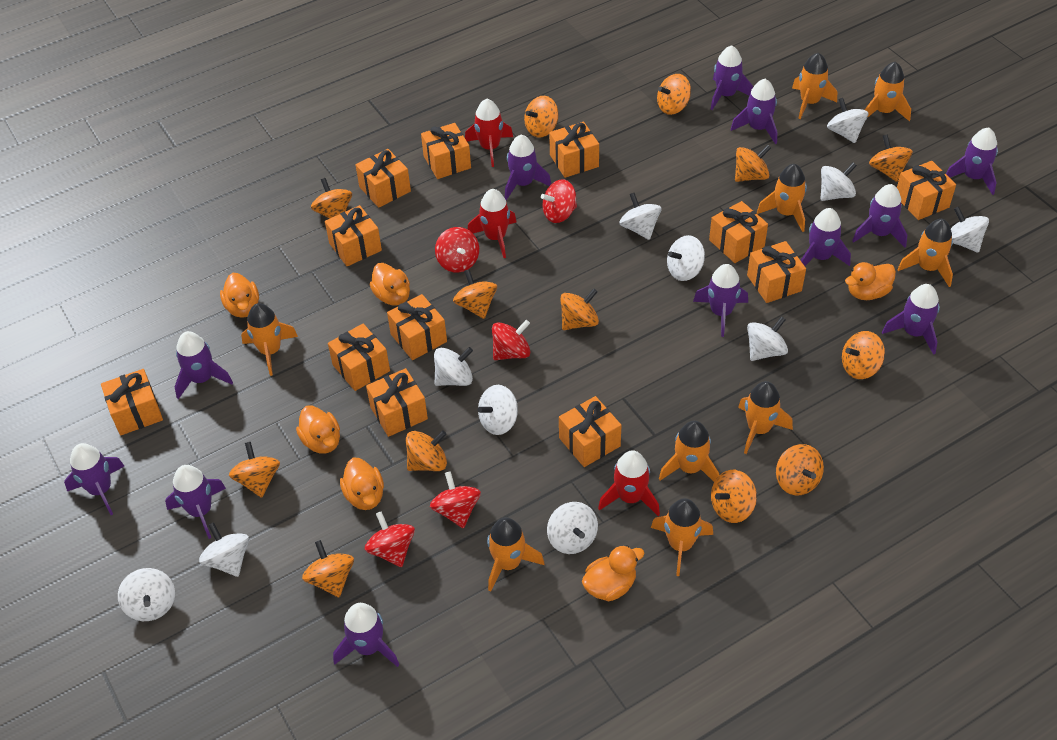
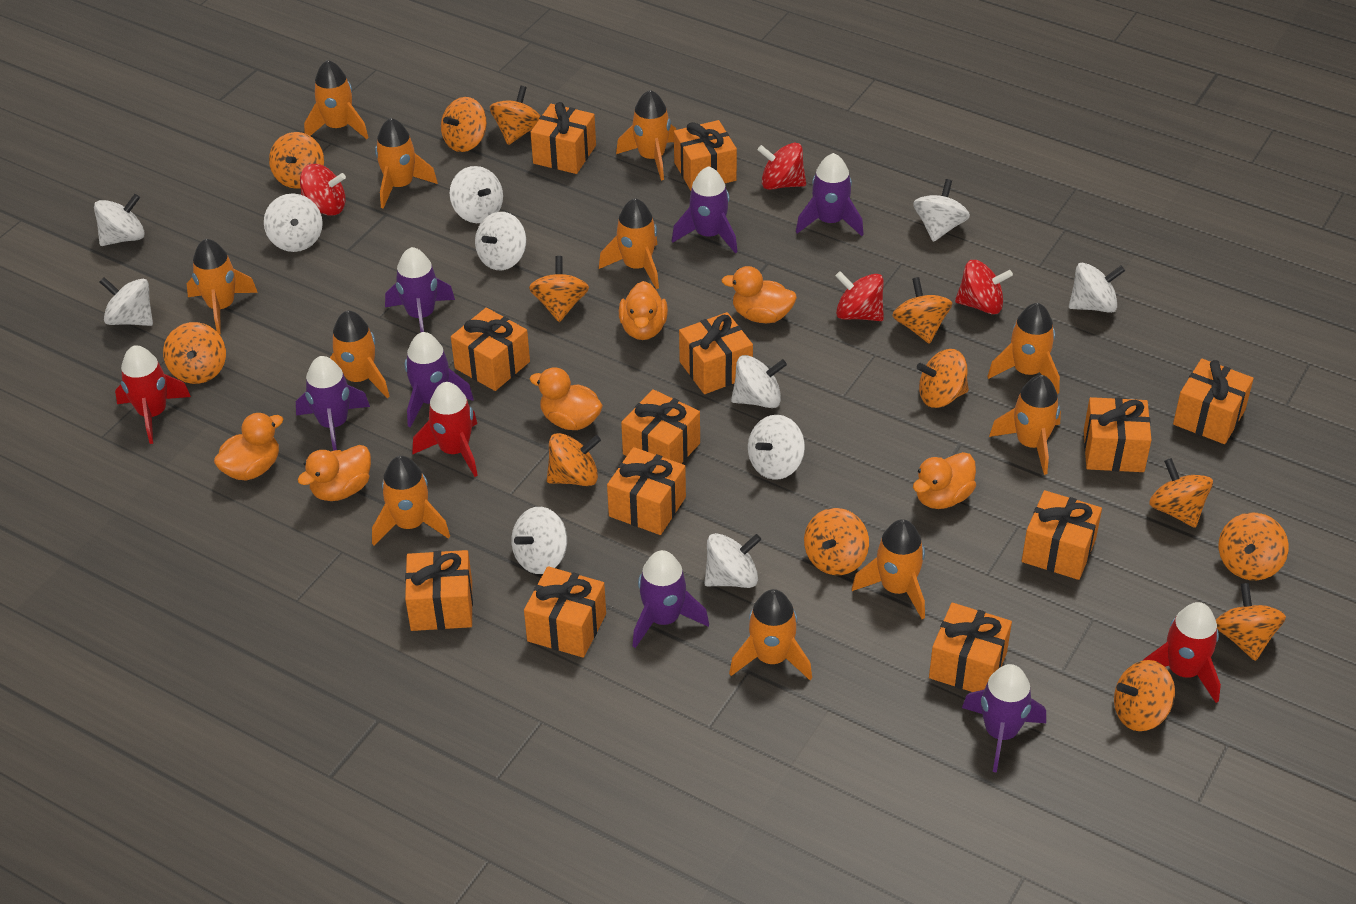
orange rocket: 9 -> 11
purple rocket: 12 -> 7
red spinning top: 5 -> 4

